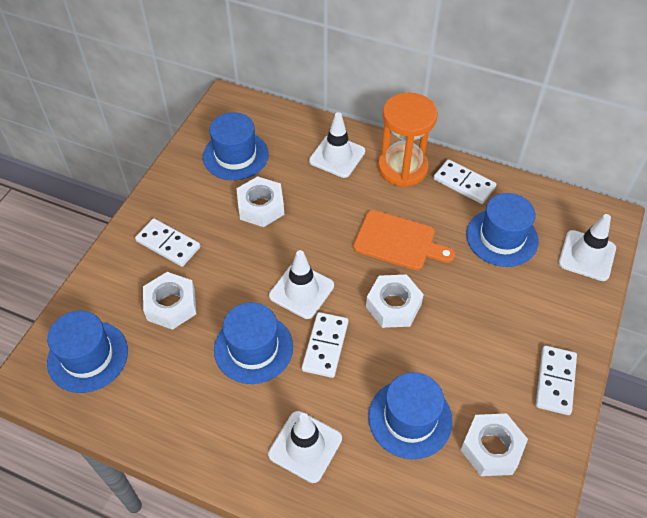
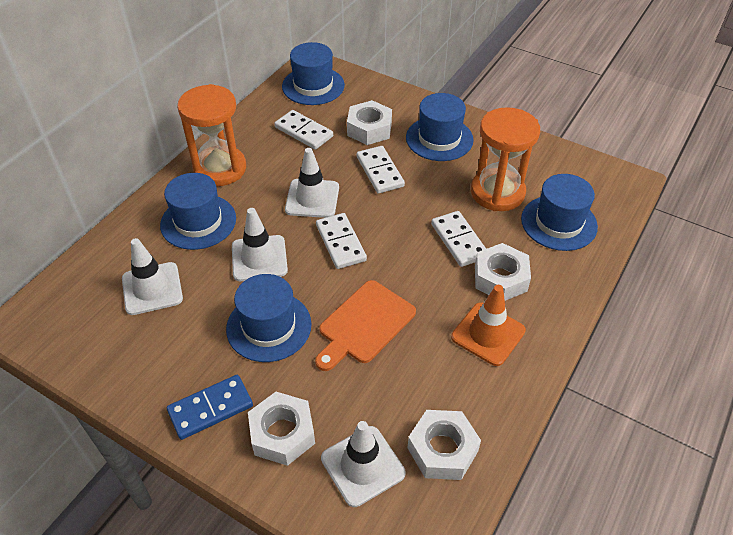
blue domino: 0 -> 1
orange hourglass: 1 -> 2
orange traffic cone: 0 -> 1

